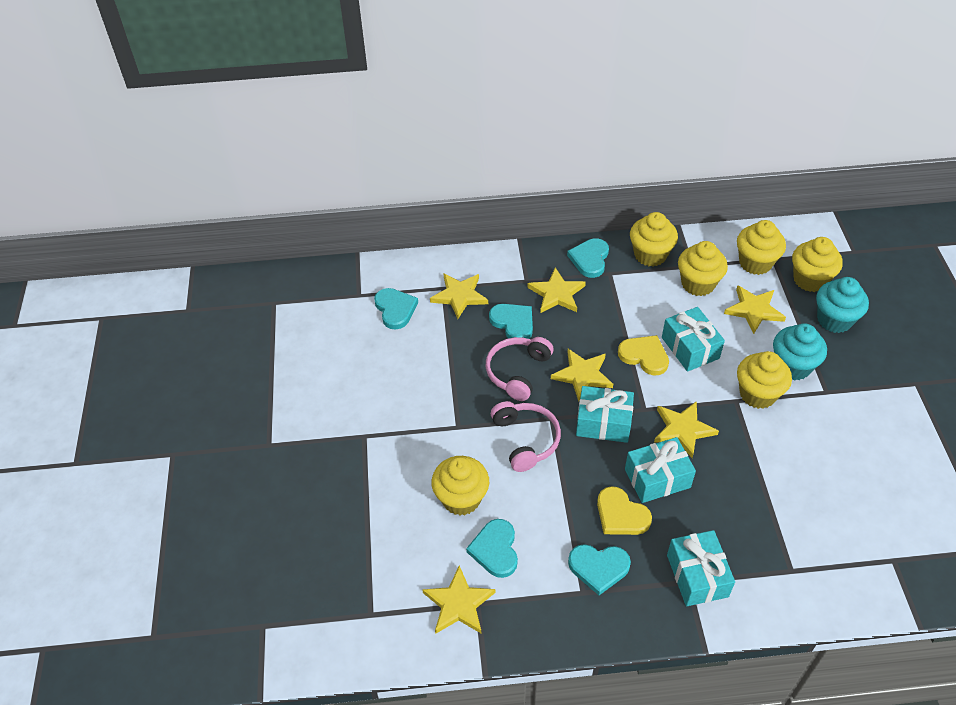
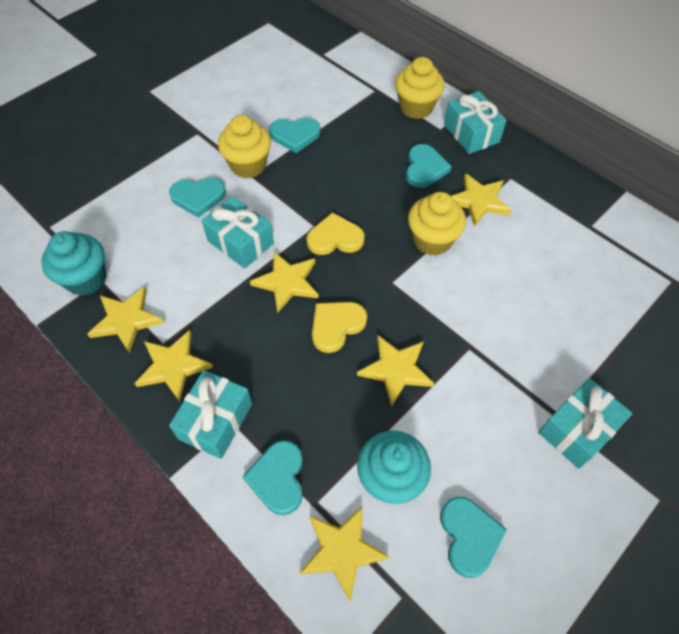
pink headphones: 2 -> 0
yellow cupcake: 6 -> 3

